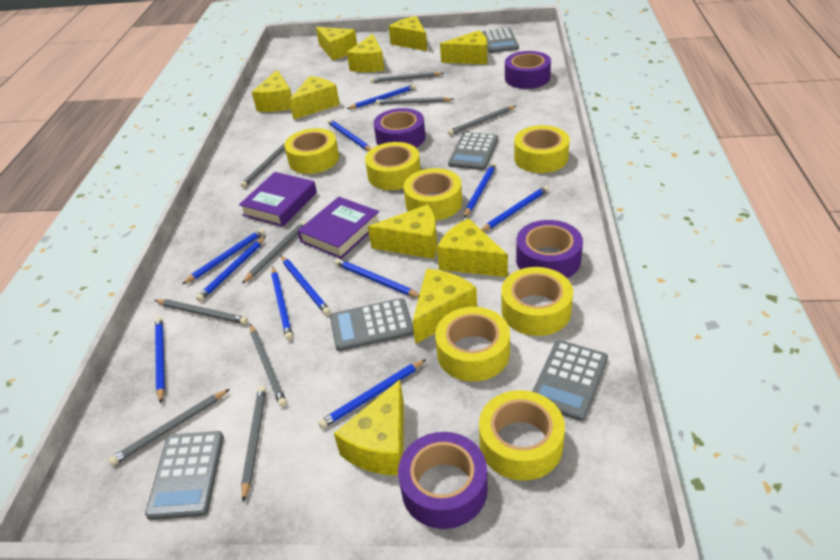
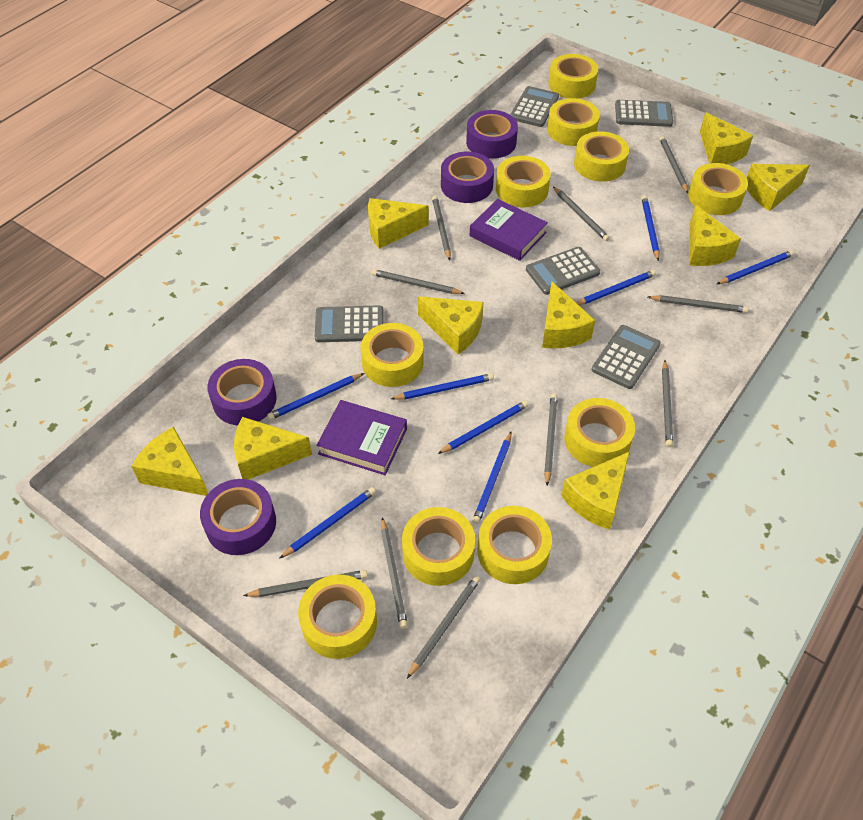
blue pencil: 11 -> 8
grey pencil: 9 -> 10
yellow cheese: 10 -> 9
yellow tape: 7 -> 10

